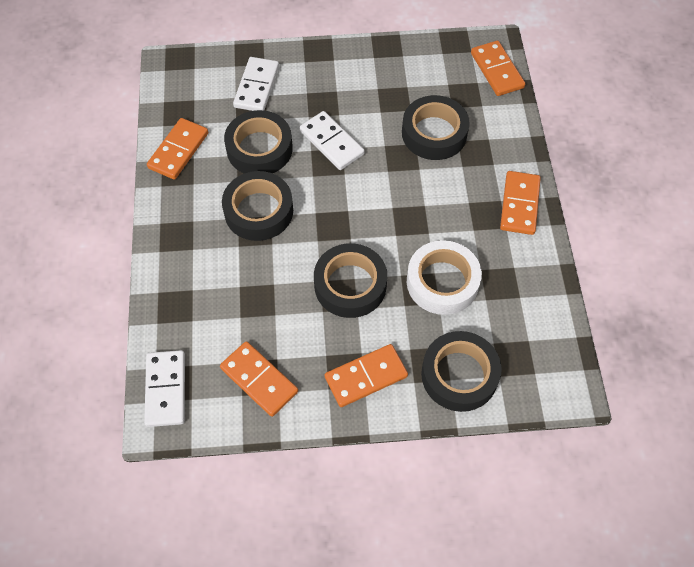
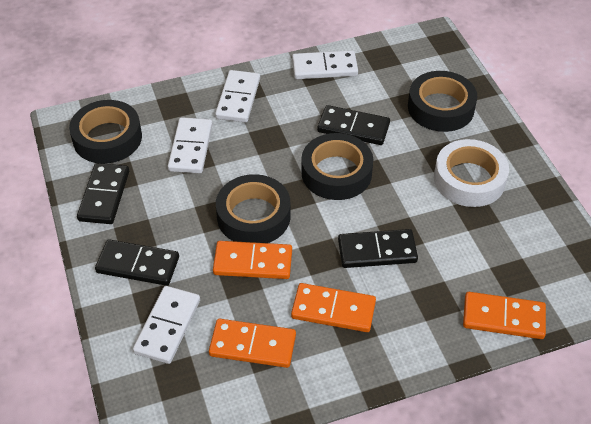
black domino: 0 -> 4
black tape: 5 -> 4
orange domino: 5 -> 4
white domino: 3 -> 4

